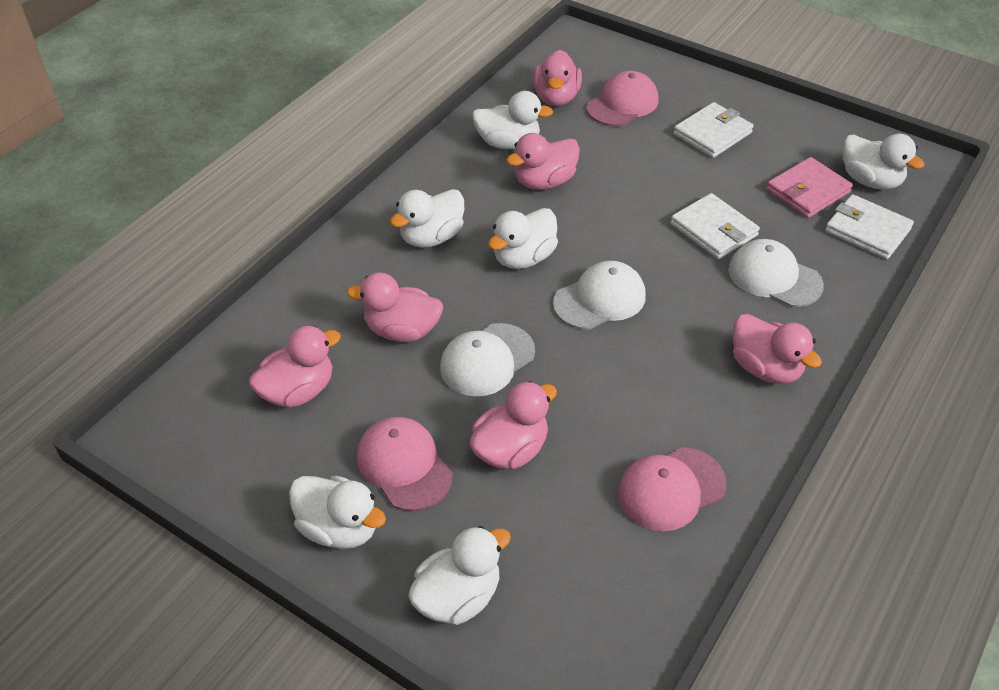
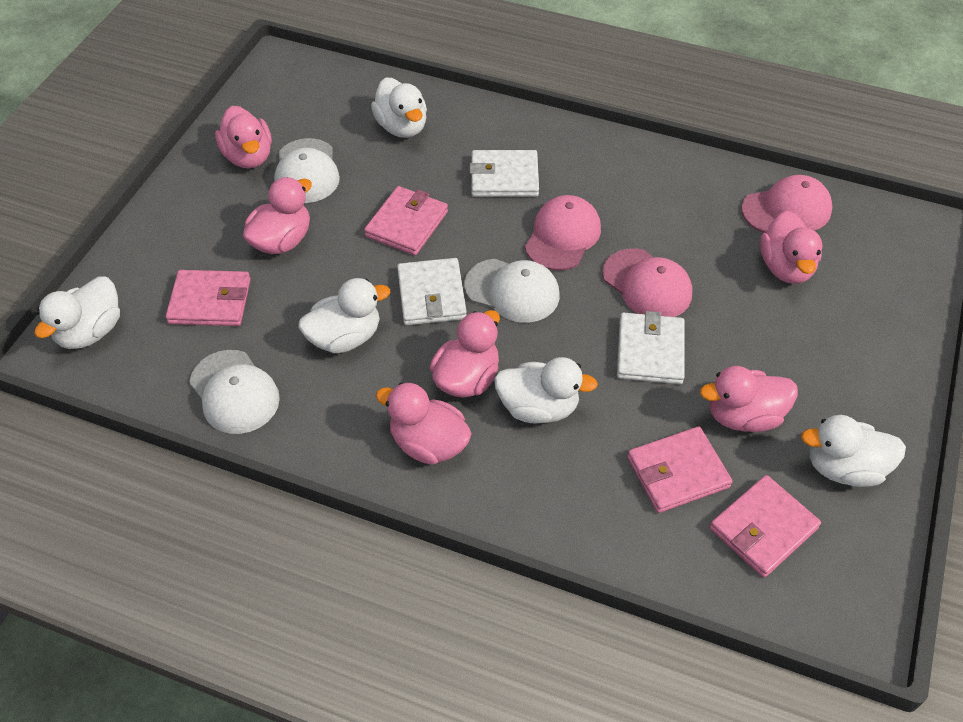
pink wallet: 1 -> 4
white duck: 6 -> 5

